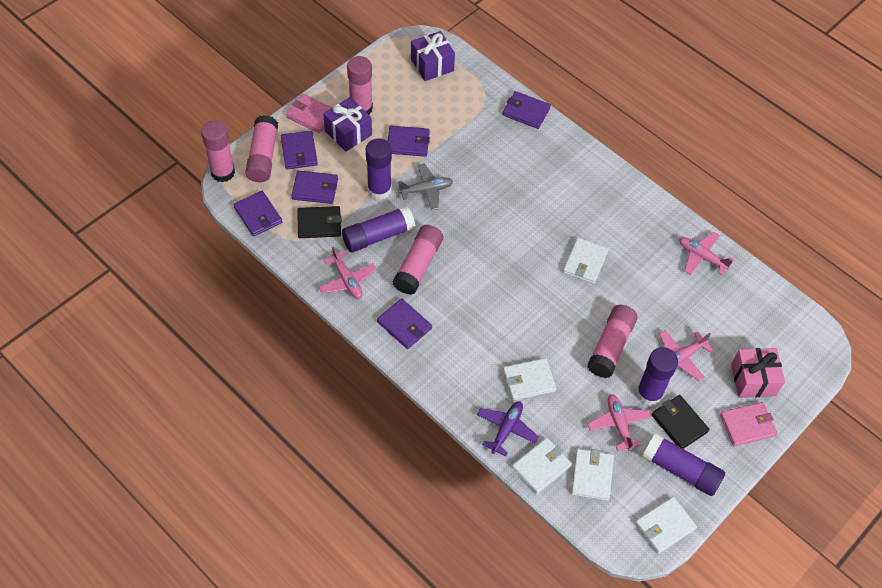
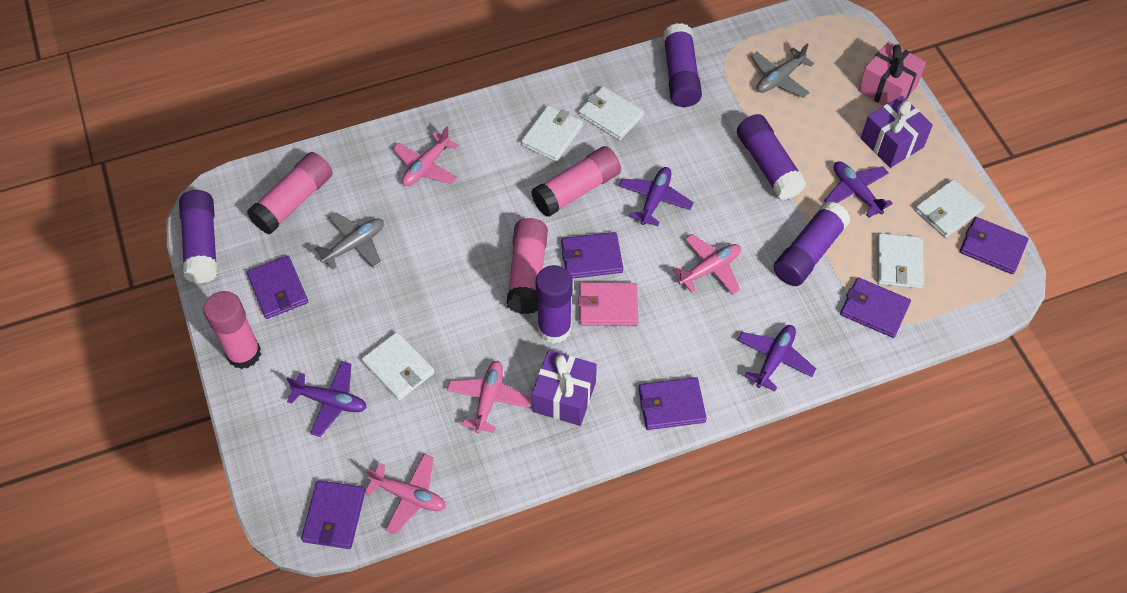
black wallet: 2 -> 0
grey plane: 1 -> 2
pink glue stick: 5 -> 4
pink wallet: 2 -> 1
purple glue stick: 4 -> 5
purple plane: 1 -> 4

